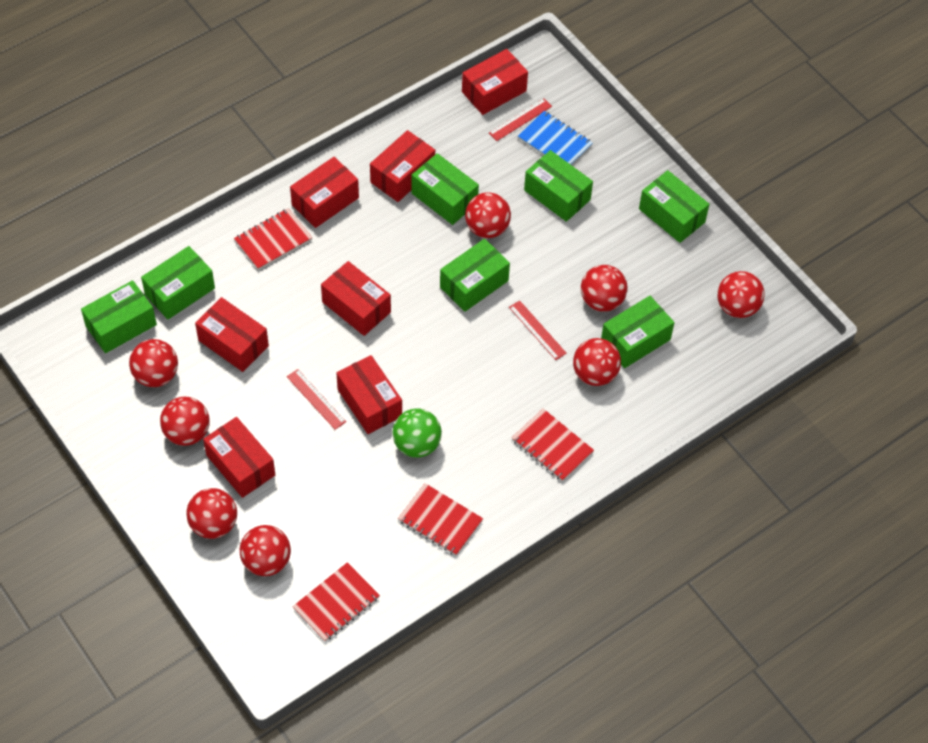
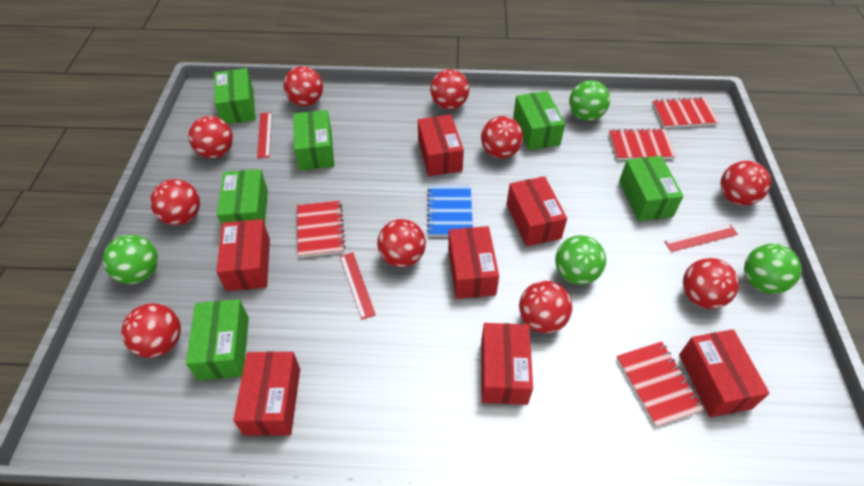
green ball: 1 -> 4
green box: 7 -> 6
red ball: 8 -> 10

